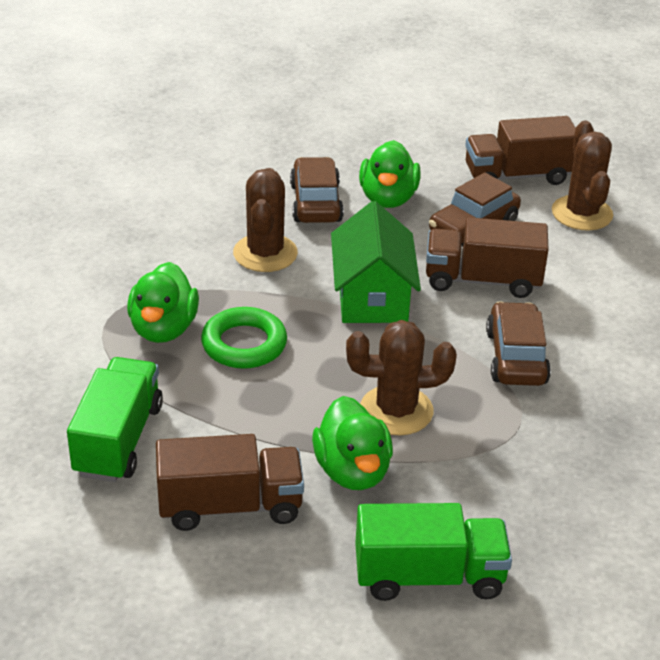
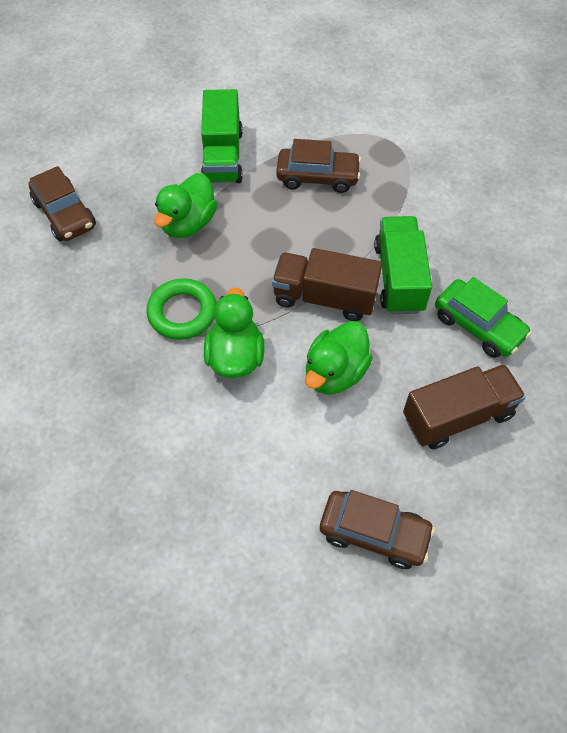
brown cactus: 3 -> 0
brown truck: 3 -> 2
green car: 0 -> 1
green house: 1 -> 0

